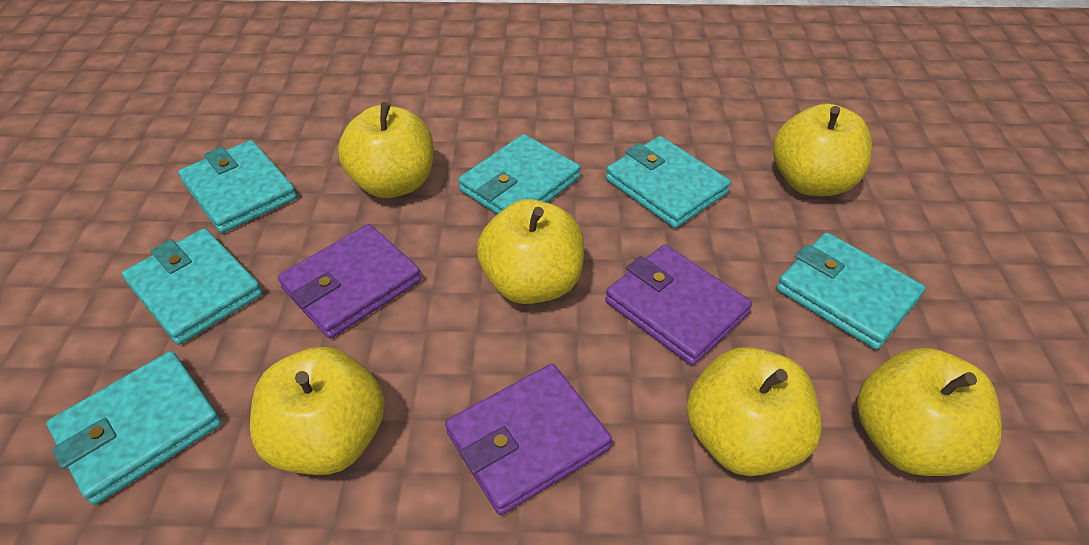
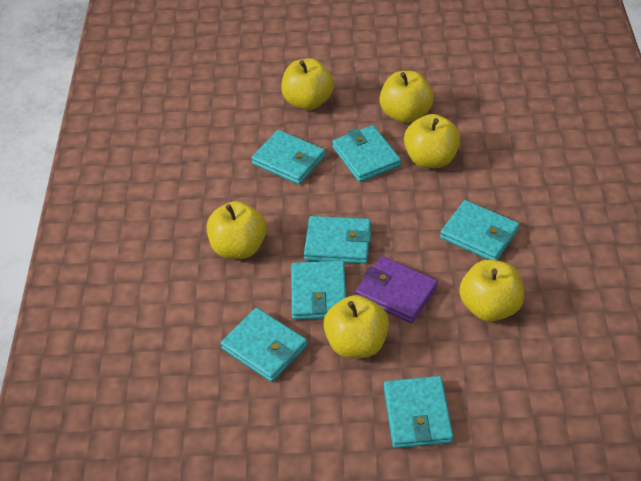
purple wallet: 3 -> 1
turquoise wallet: 6 -> 7

